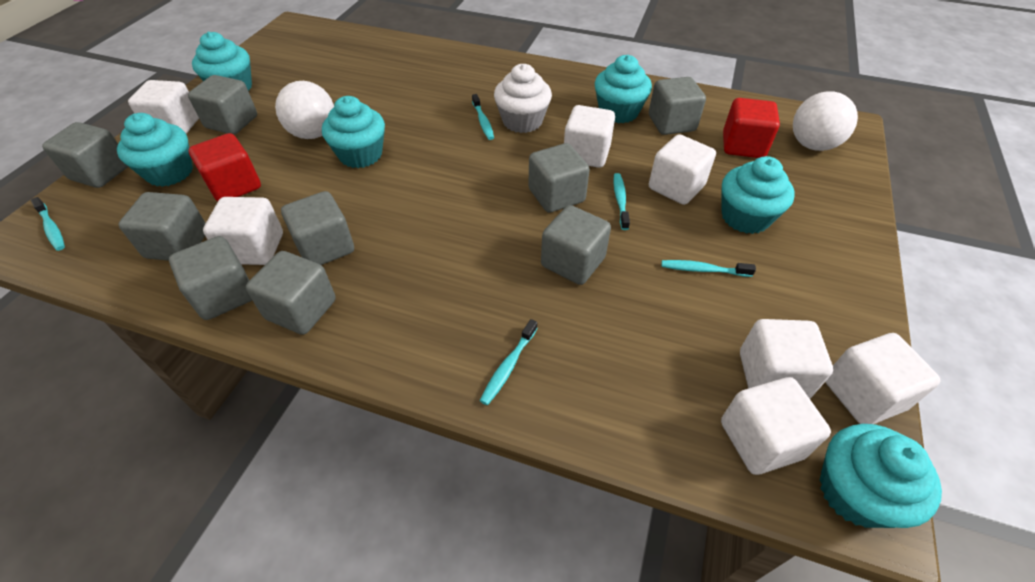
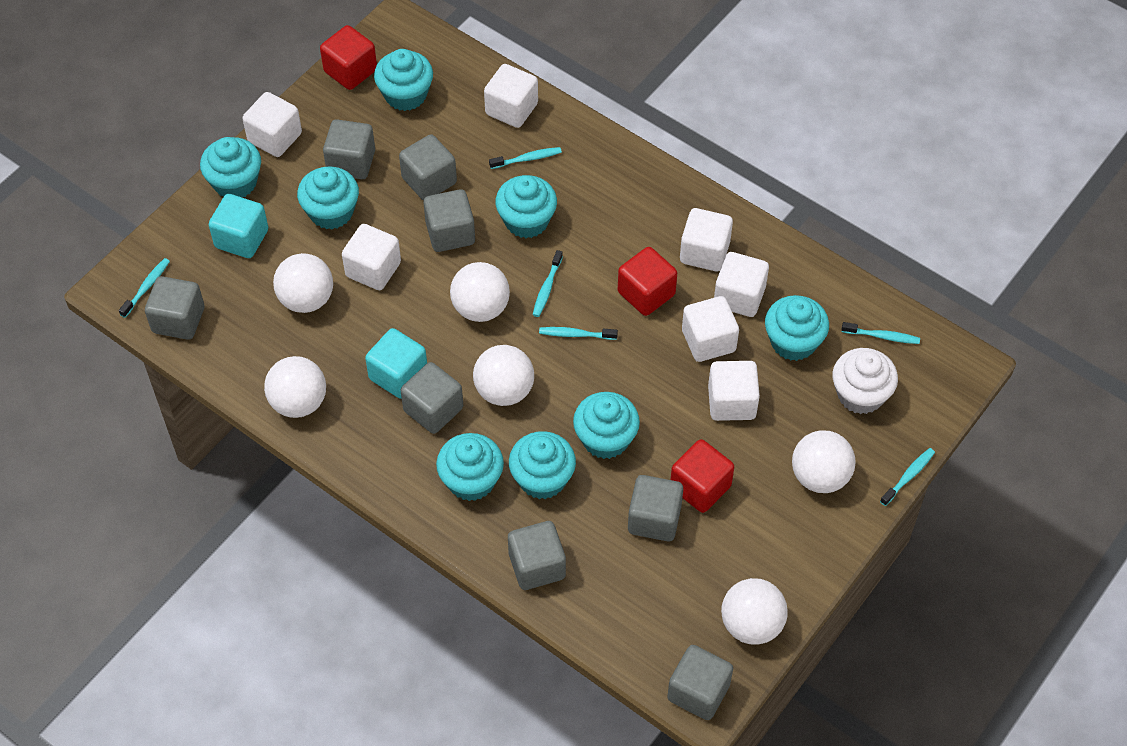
grey cube: 9 -> 8
red cube: 2 -> 3
turquoise cube: 0 -> 2
turquoise cupcake: 6 -> 8
turquoise toothbrush: 5 -> 6
white ball: 2 -> 6

